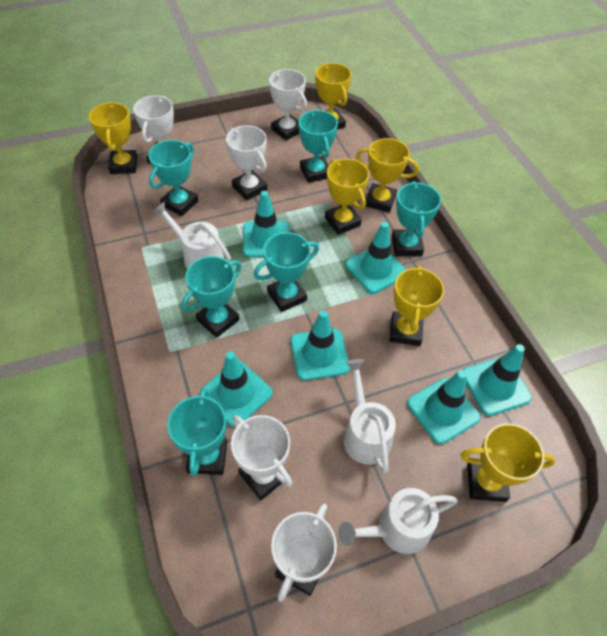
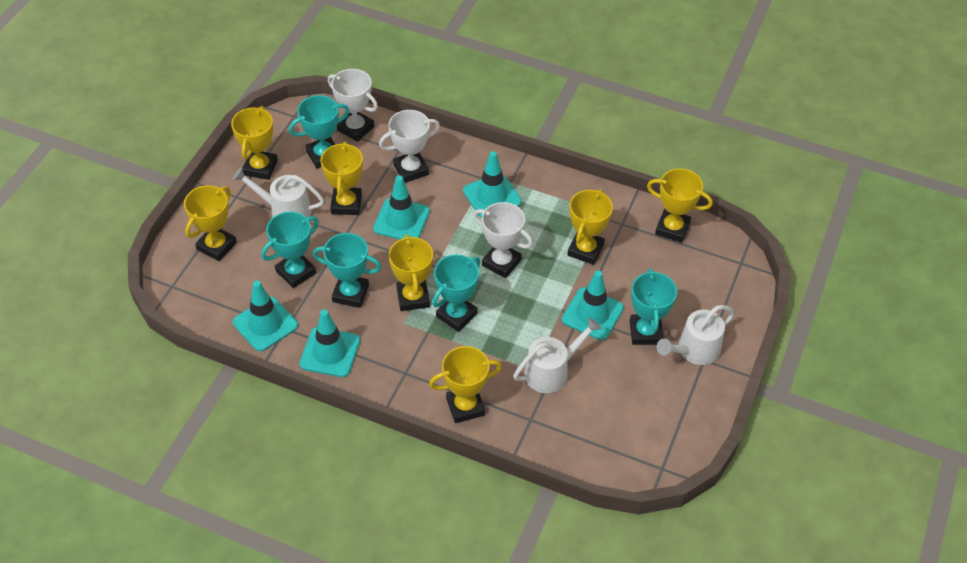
turquoise traffic cone: 6 -> 5
turquoise trophy: 6 -> 5
white trophy: 5 -> 3
yellow trophy: 6 -> 7

